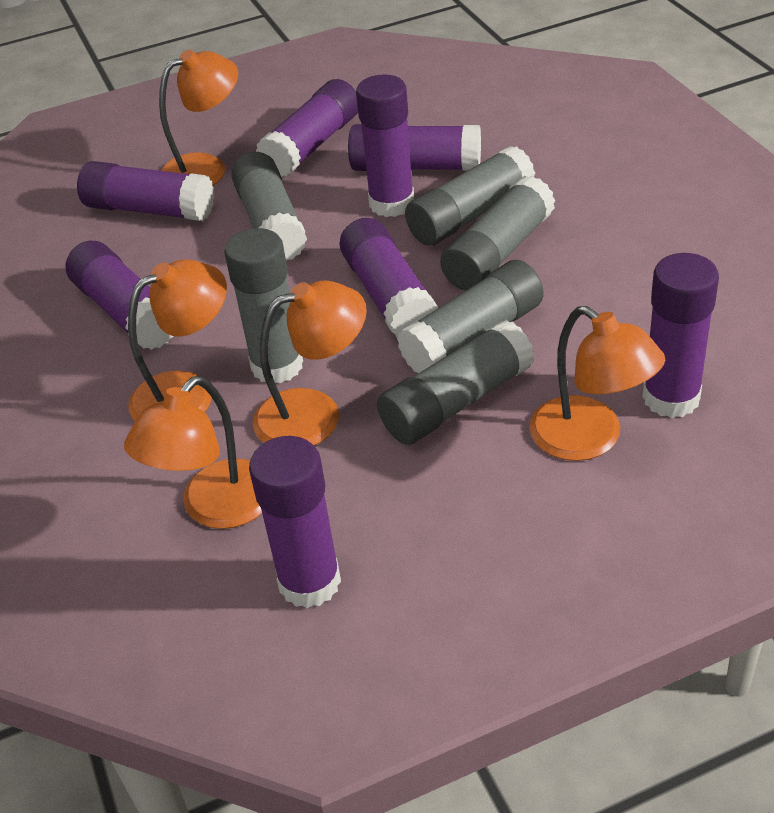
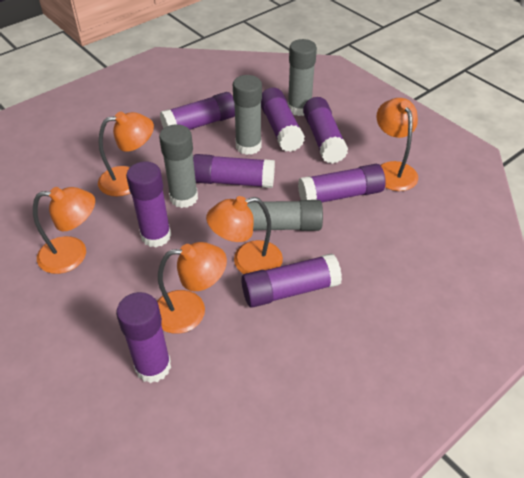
grey glue stick: 6 -> 4

